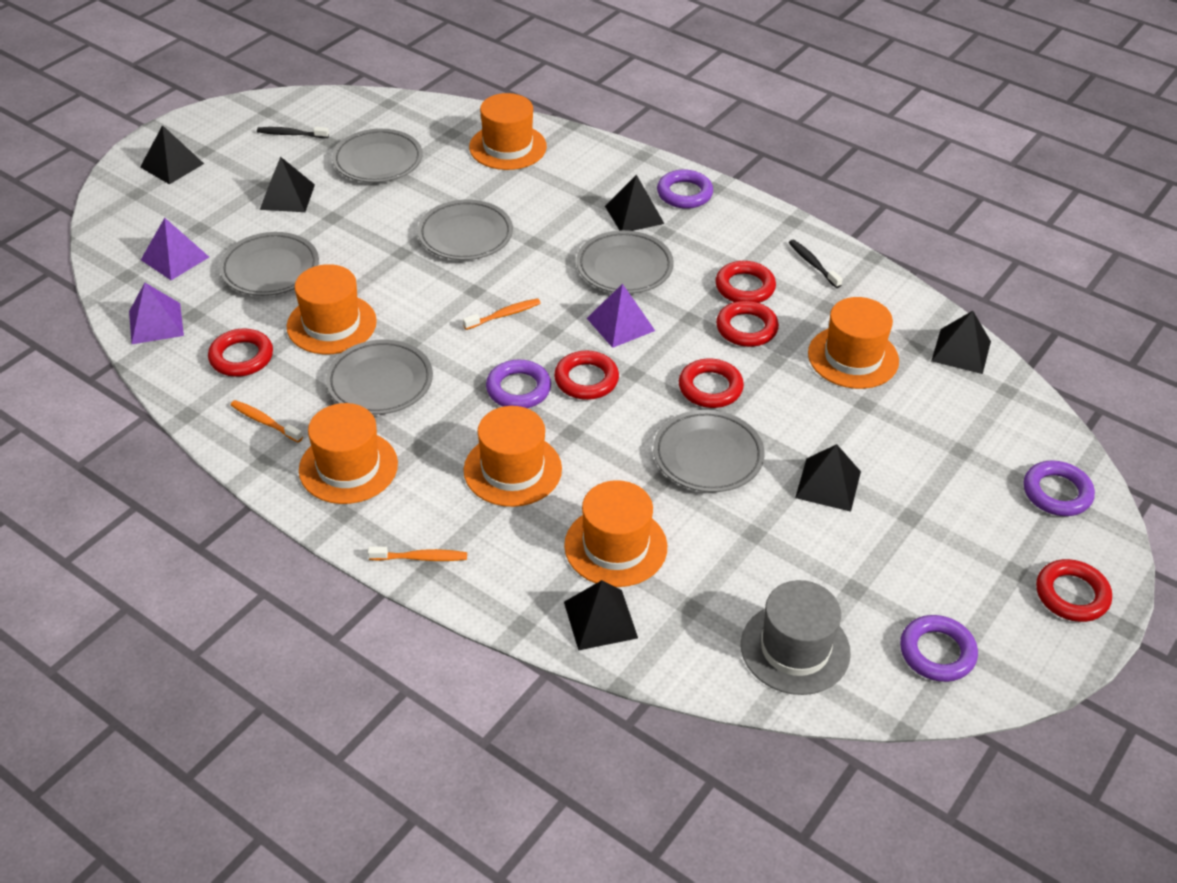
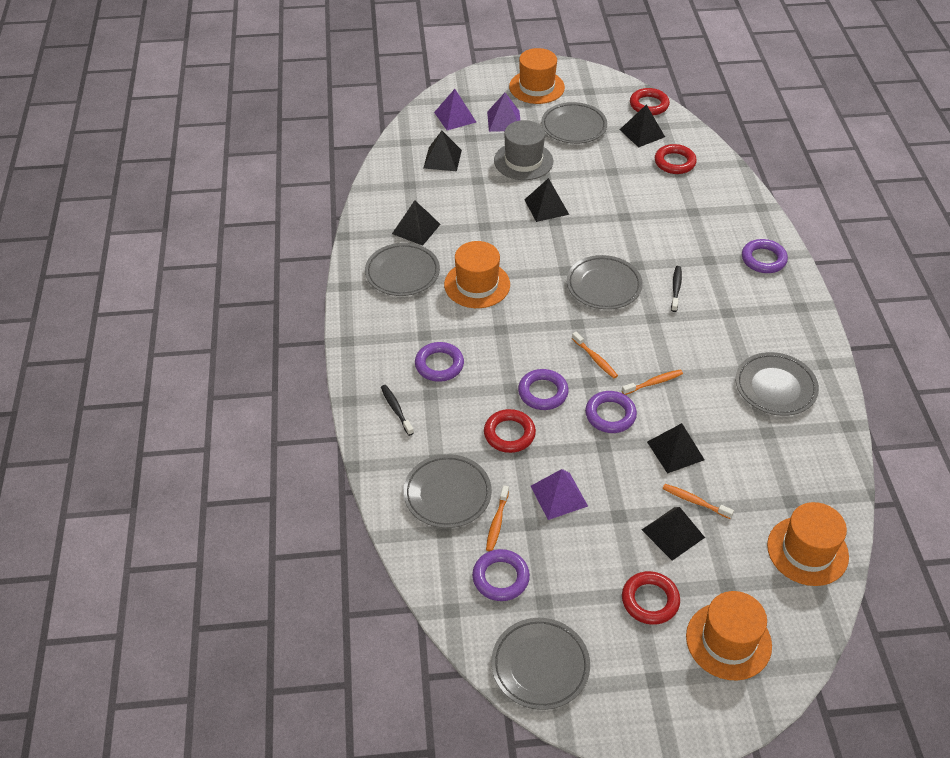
orange hat: 6 -> 4
orange toothbrush: 3 -> 4
purple ring: 4 -> 5
red ring: 6 -> 4

